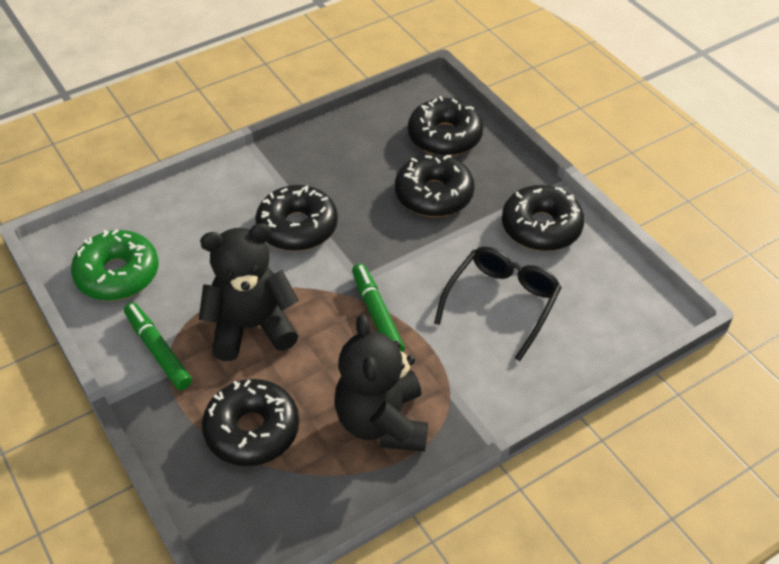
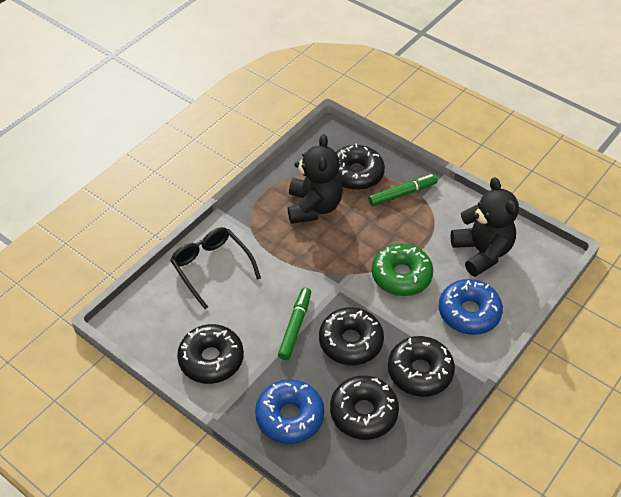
blue donut: 0 -> 2

